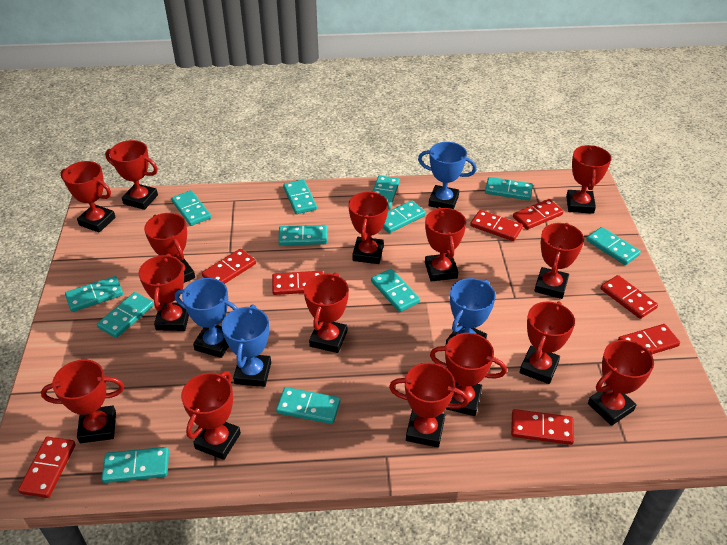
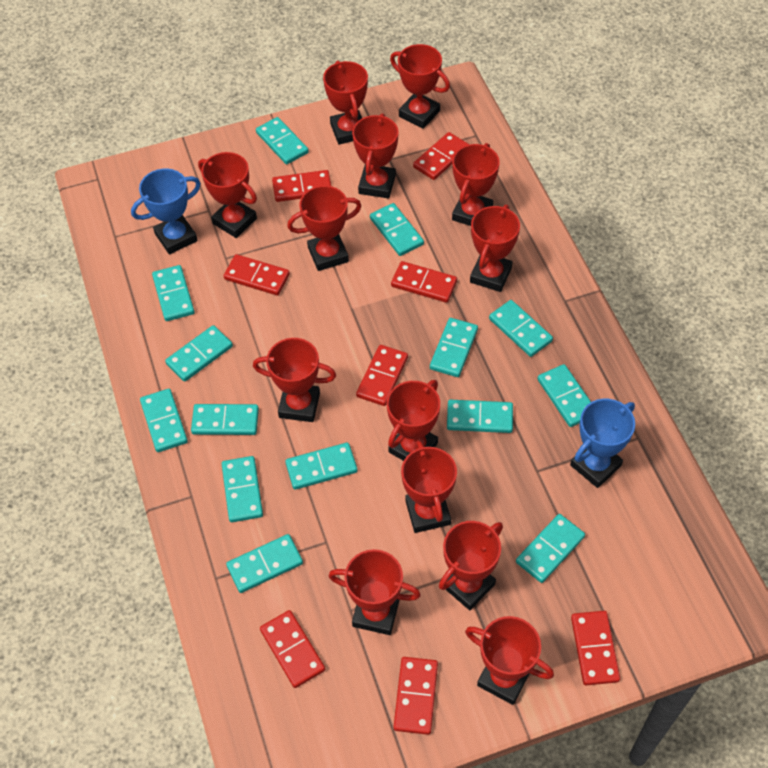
blue trophy: 4 -> 2
red trophy: 15 -> 13
turquoise domino: 12 -> 14

